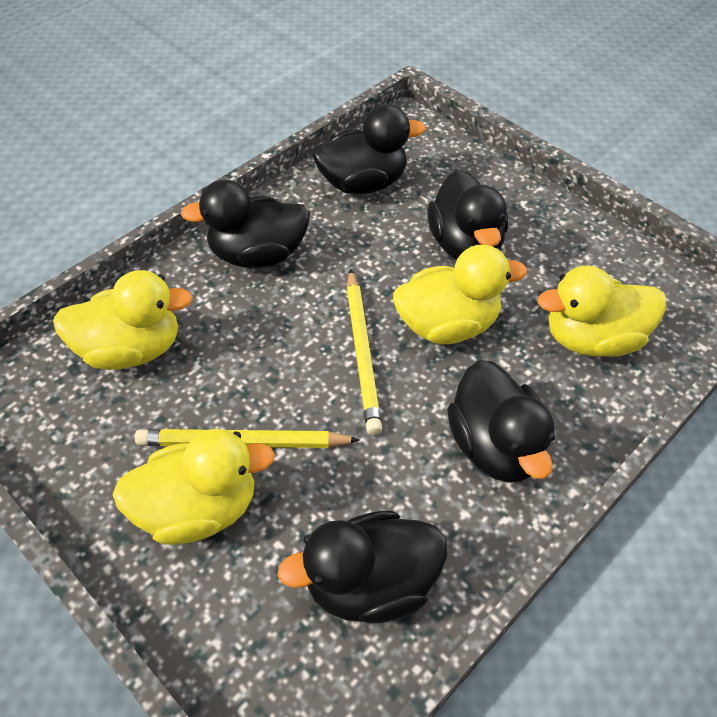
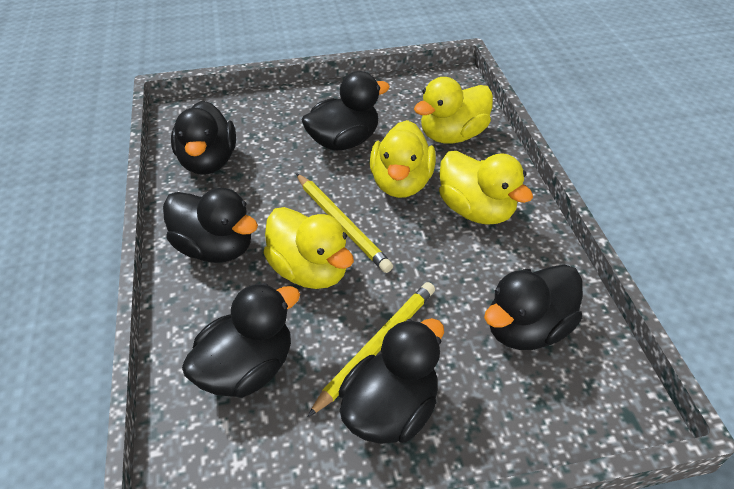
black duck: 5 -> 6

